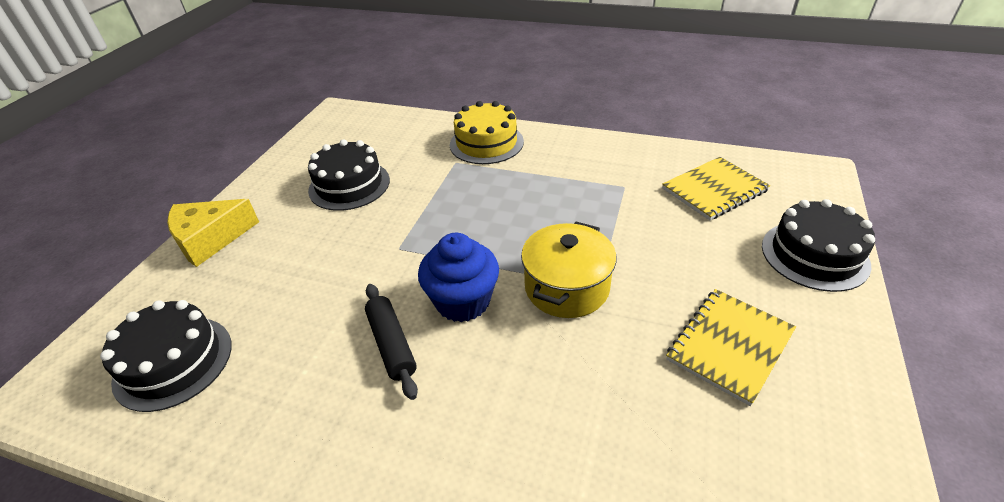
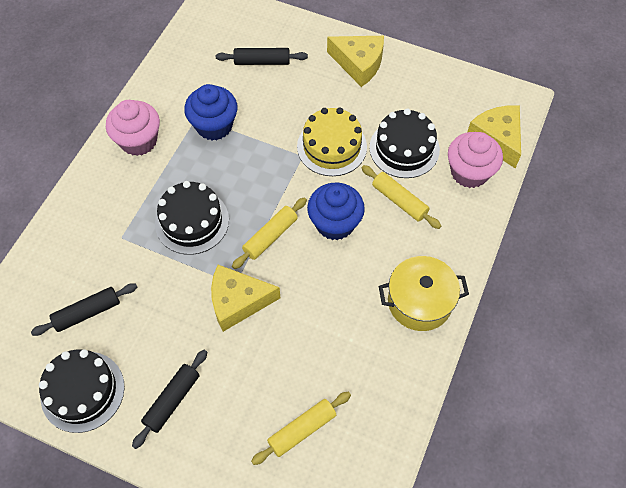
black rolling pin: 1 -> 3
blue cupcake: 1 -> 2
pink cupcake: 0 -> 2
yellow cheese: 1 -> 3
yellow notebook: 2 -> 0
yellow rolling pin: 0 -> 3

